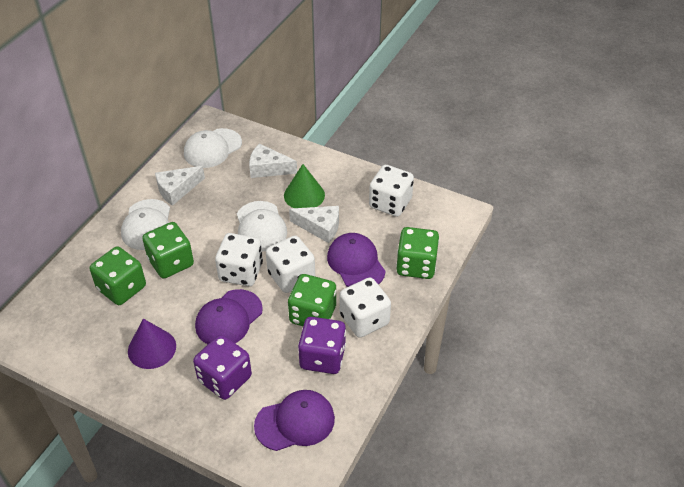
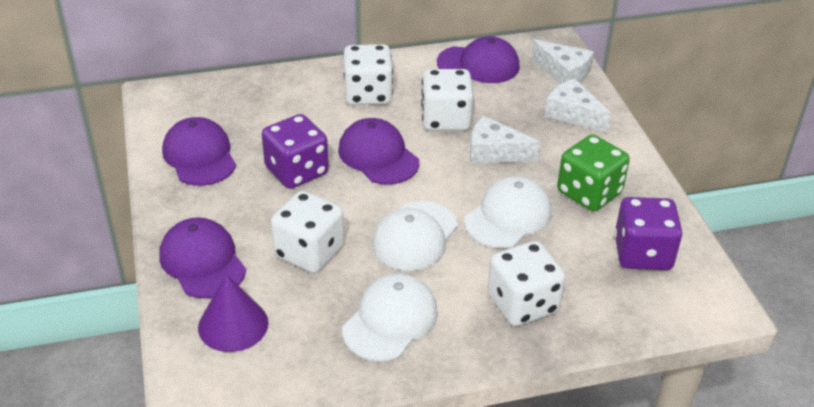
green cone: 1 -> 0
green dice: 4 -> 1
purple cap: 3 -> 4

